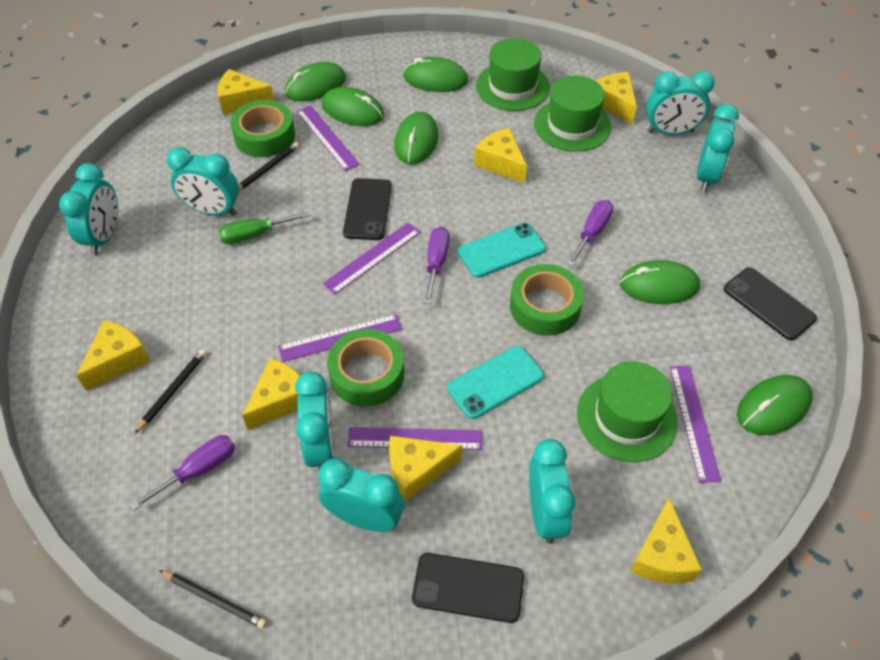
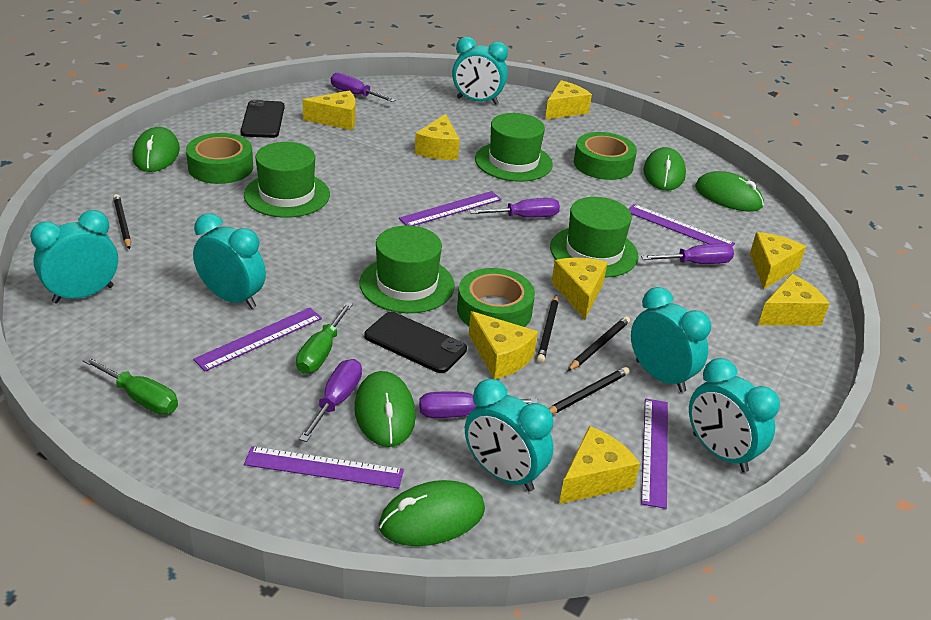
black pencil: 3 -> 4
black phone: 3 -> 2
green hat: 3 -> 4
green mouse: 6 -> 5
green screwdriver: 1 -> 2
purple screwdriver: 3 -> 5
turquoise clock: 7 -> 6
turquoise phone: 2 -> 0
yellow cheese: 7 -> 8

